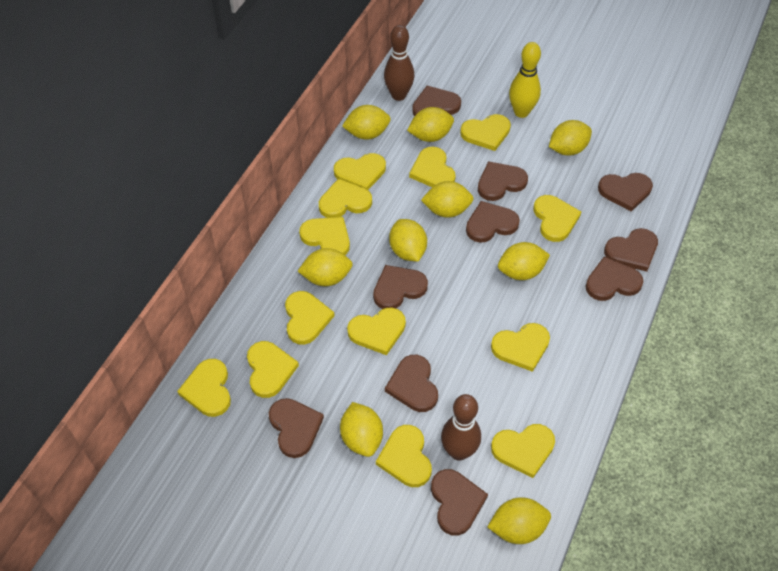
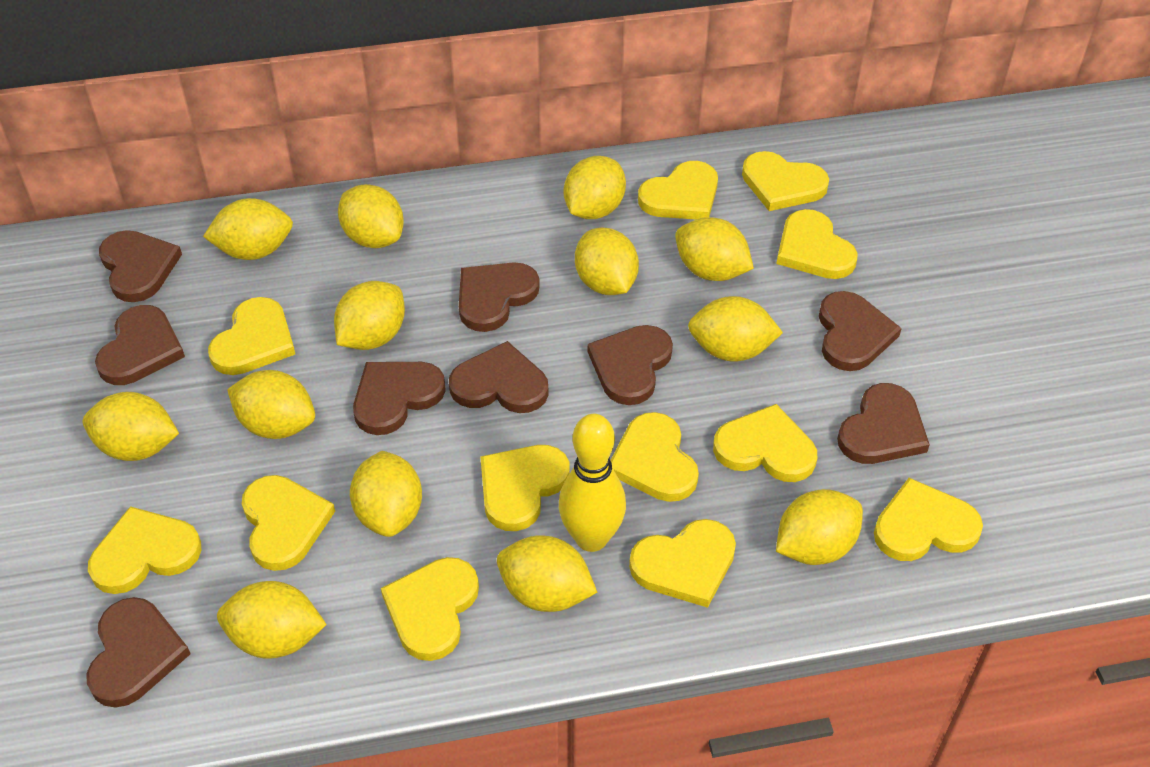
brown bowling pin: 2 -> 0
brown heart: 10 -> 9
yellow heart: 13 -> 12
yellow lemon: 9 -> 13

